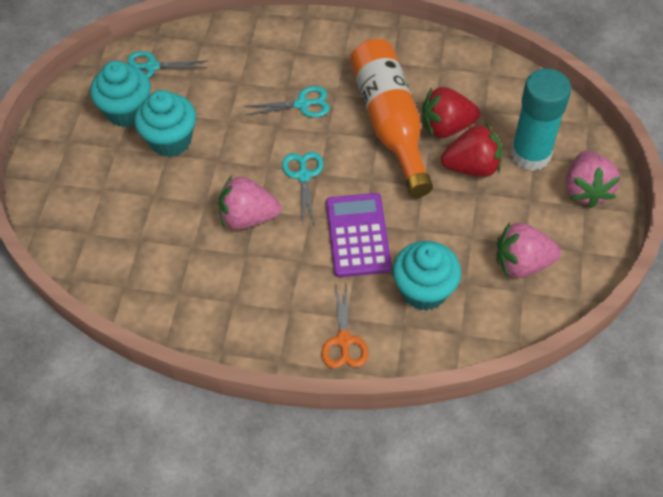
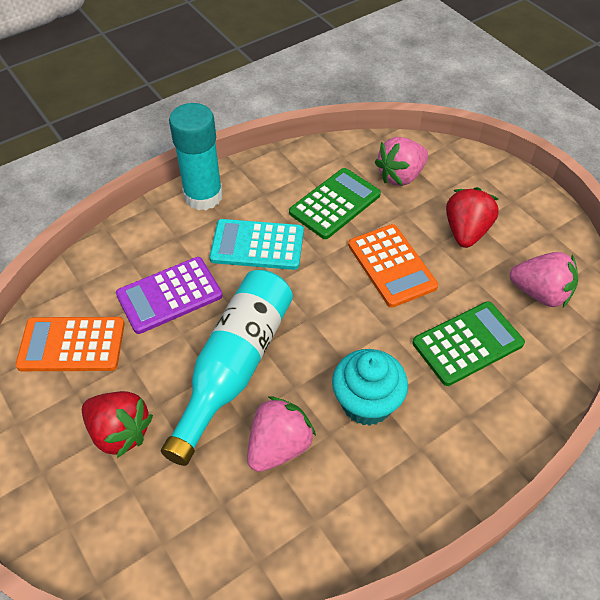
green calculator: 0 -> 2
orange bottle: 1 -> 0
orange calculator: 0 -> 2
orange scissors: 1 -> 0
turquoise bottle: 0 -> 1
turquoise calculator: 0 -> 1
turquoise cupcake: 3 -> 1
turquoise scissors: 3 -> 0

